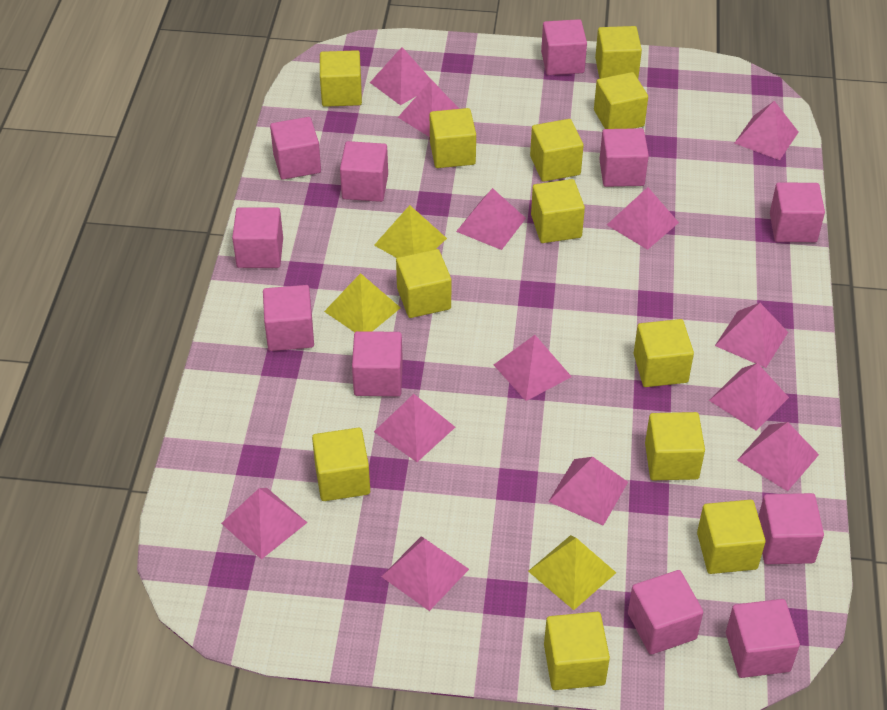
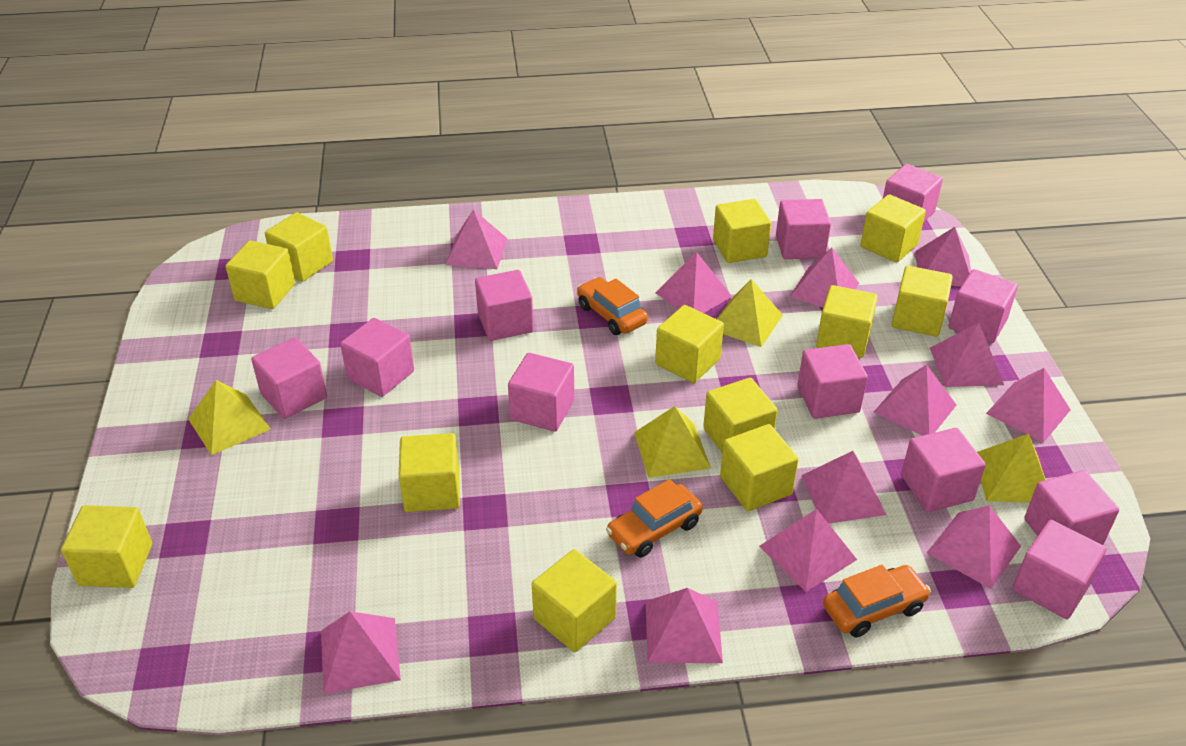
orange car: 0 -> 3
pink pyramid: 13 -> 12
yellow pyramid: 3 -> 4

